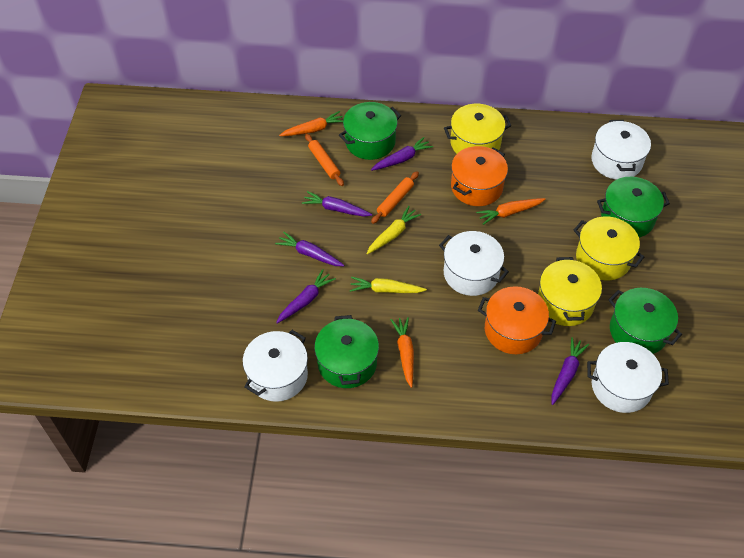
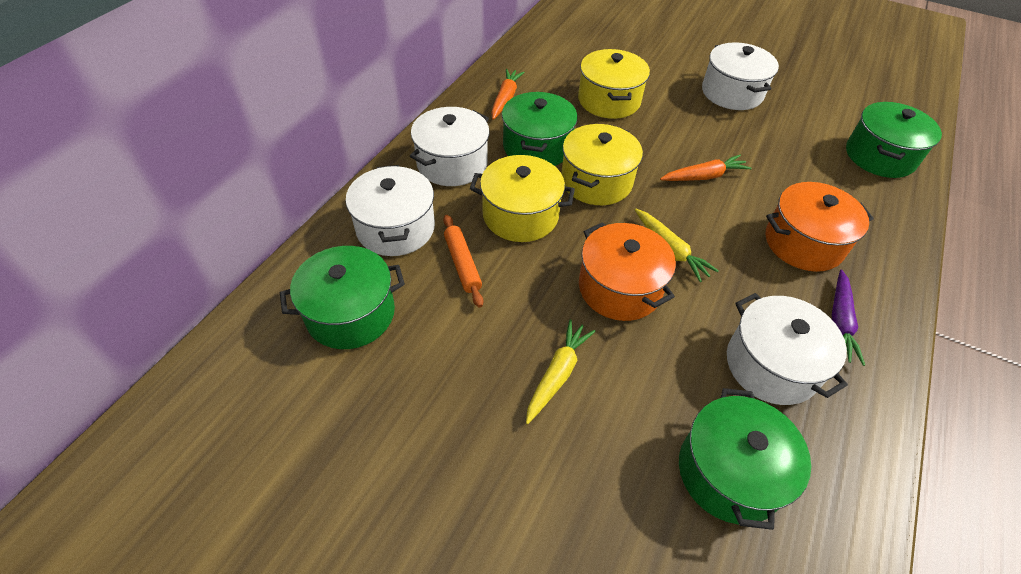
orange carrot: 3 -> 2
orange rolling pin: 2 -> 1
purple carrot: 5 -> 1

